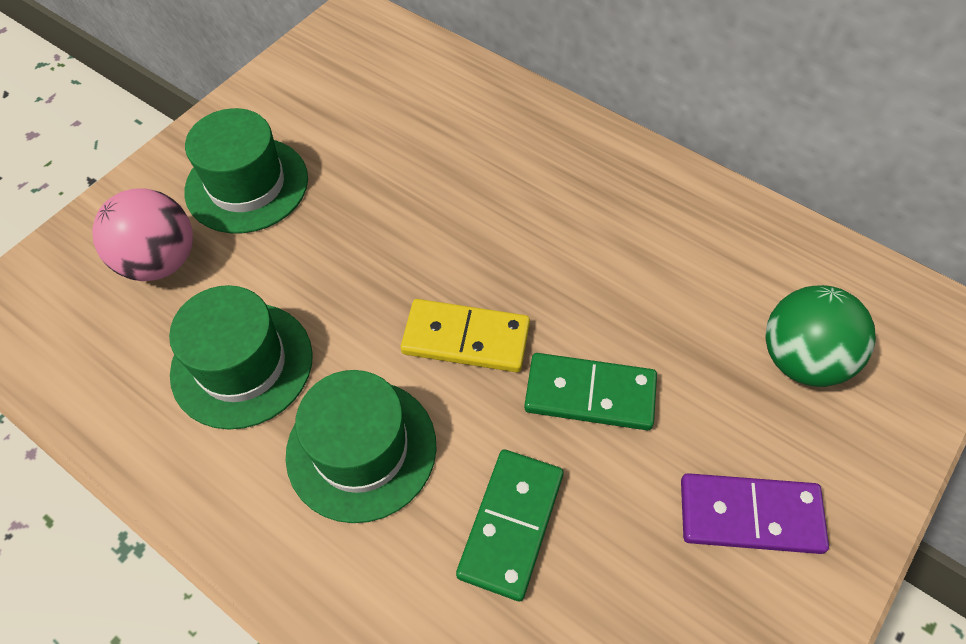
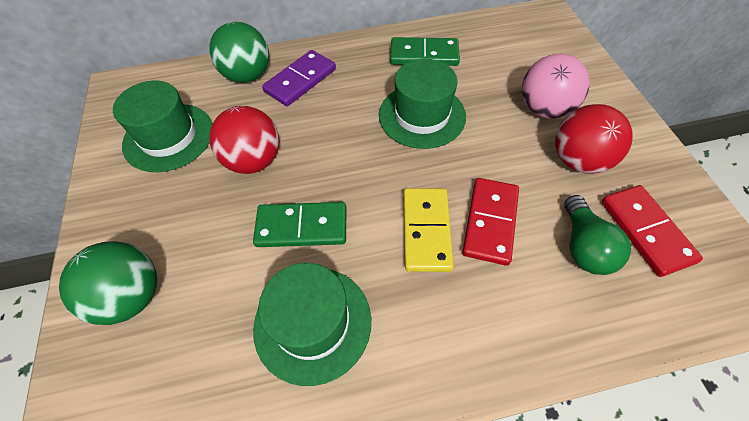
green ball: 1 -> 2
green light bulb: 0 -> 1
red ball: 0 -> 2
red domino: 0 -> 2

